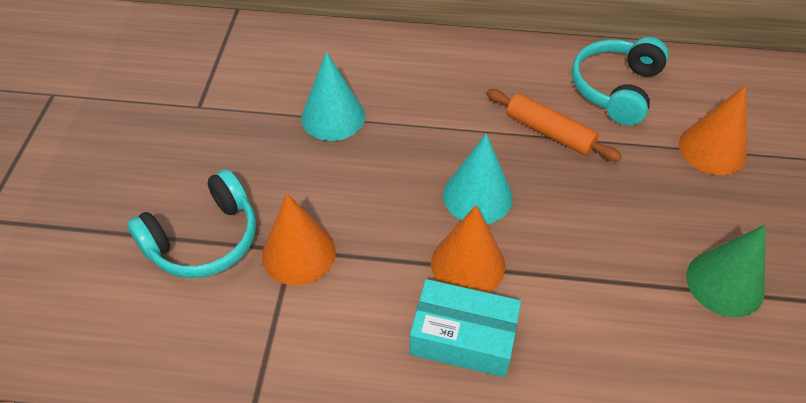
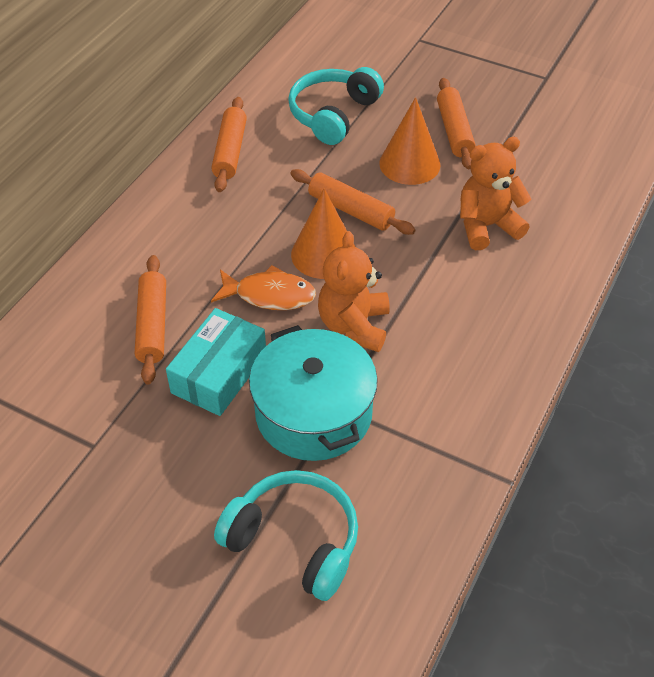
green cone: 1 -> 0
orange cone: 3 -> 2
orange fish: 0 -> 1
orange rolling pin: 1 -> 4
orange teddy bear: 0 -> 2
turquoise cone: 2 -> 0
turquoise pot: 0 -> 1

